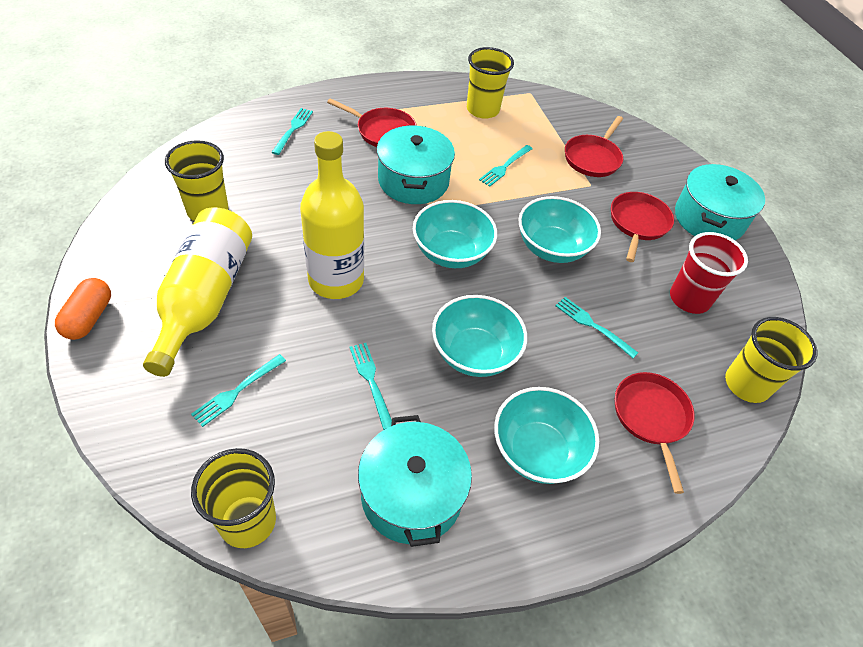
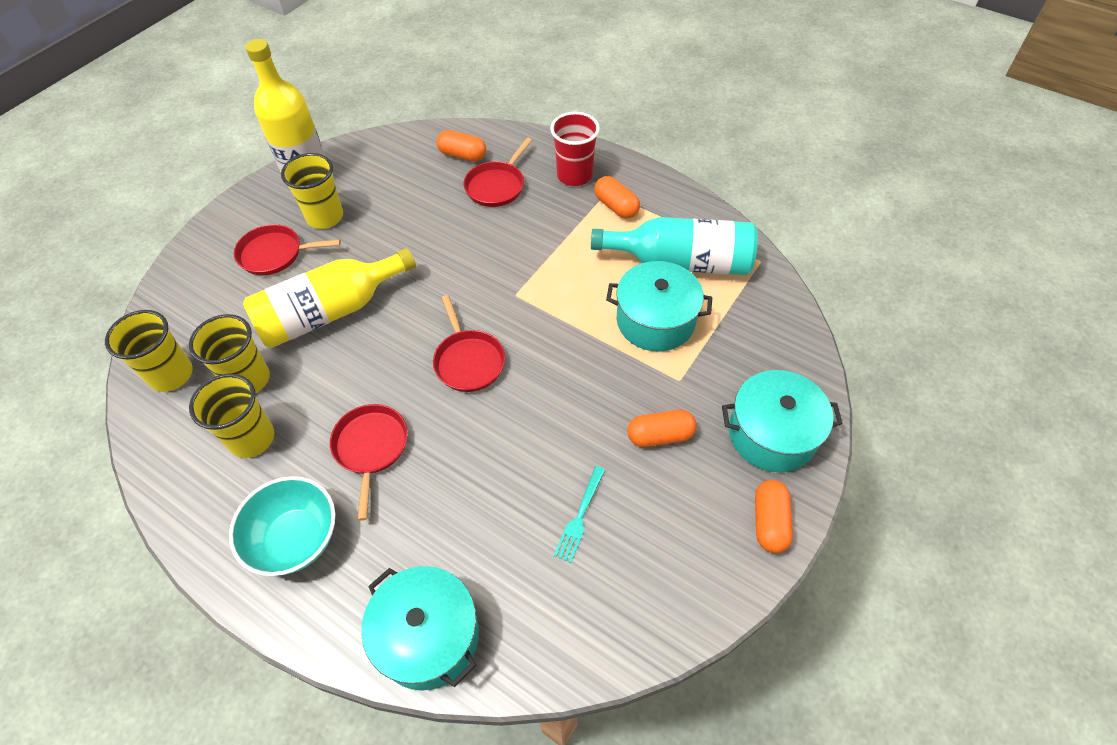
orange capsule: 1 -> 4
turquoise bottle: 0 -> 1
turquoise bowl: 4 -> 1
turquoise fork: 5 -> 1

